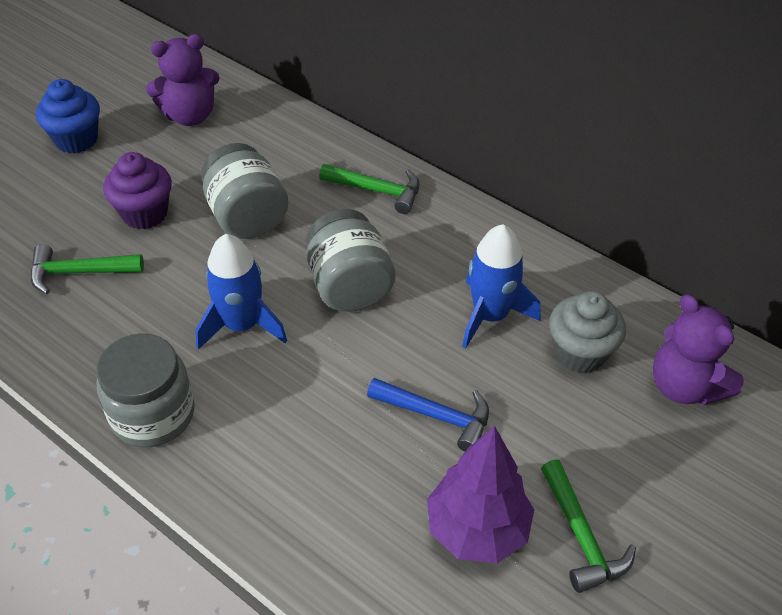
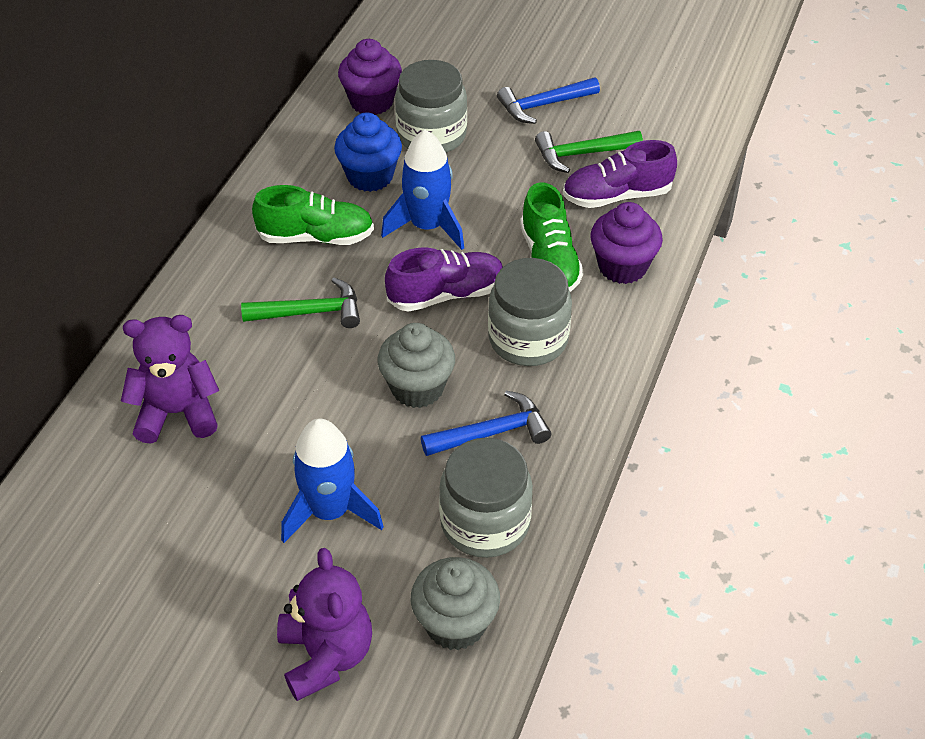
blue hammer: 1 -> 2
green hammer: 3 -> 2
green shoe: 0 -> 2
grey cupcake: 1 -> 2
purple cupcake: 1 -> 2
purple shoe: 0 -> 2
purple tree: 1 -> 0

